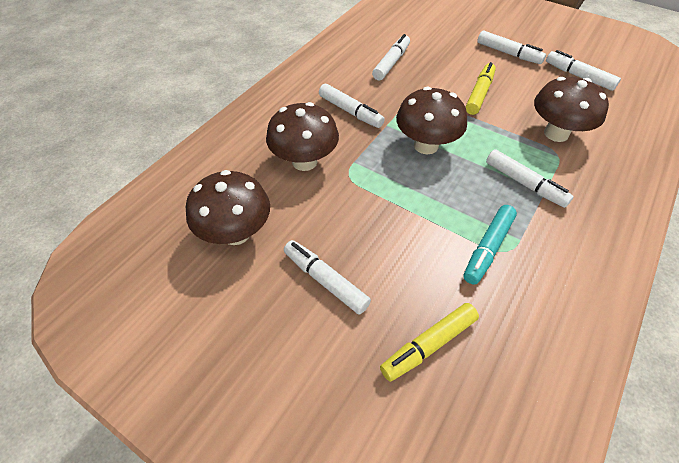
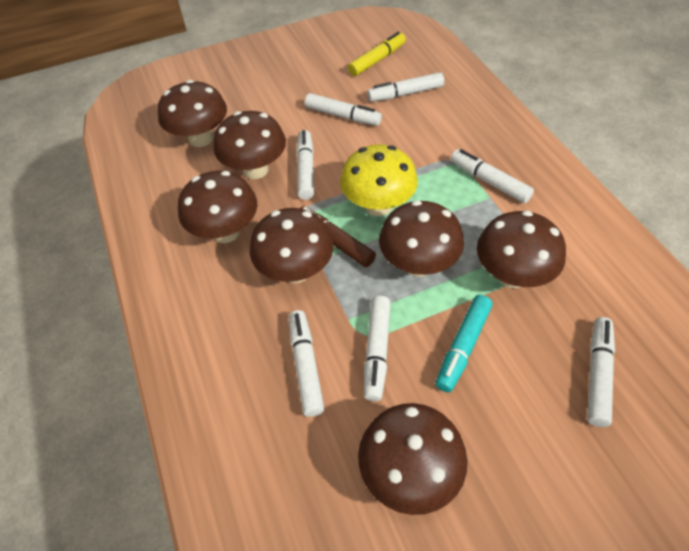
brown marker: 0 -> 1
brown mushroom: 4 -> 7
white marker: 6 -> 7
yellow marker: 2 -> 1
yellow mushroom: 0 -> 1

